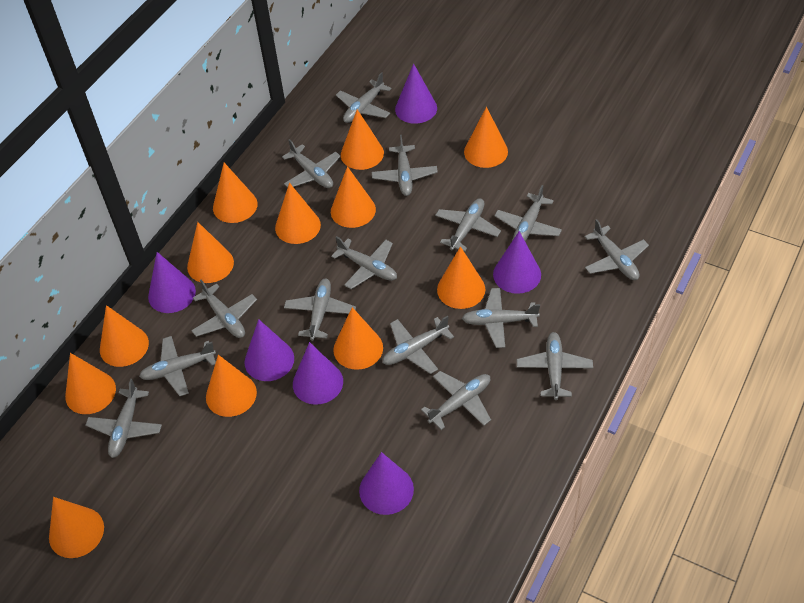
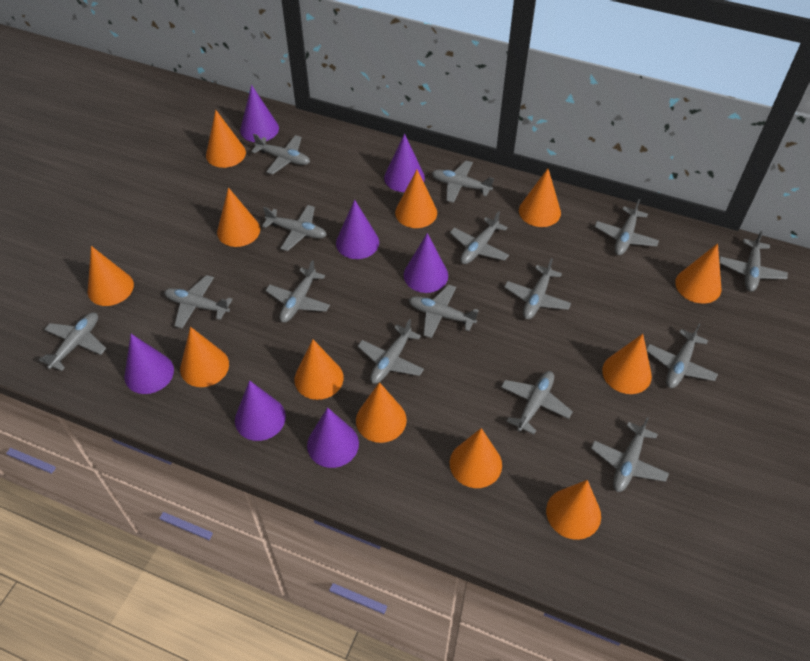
purple cone: 6 -> 7

